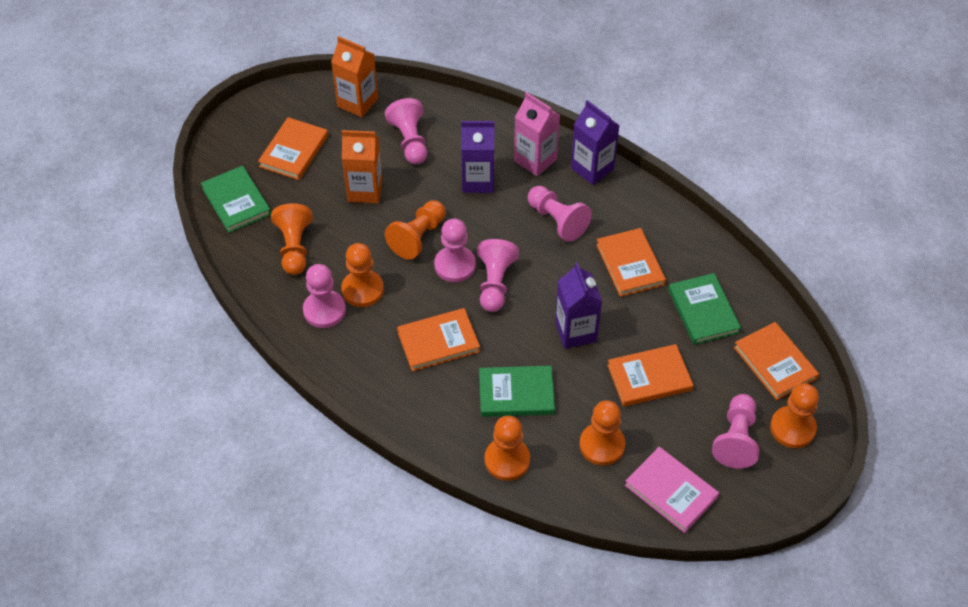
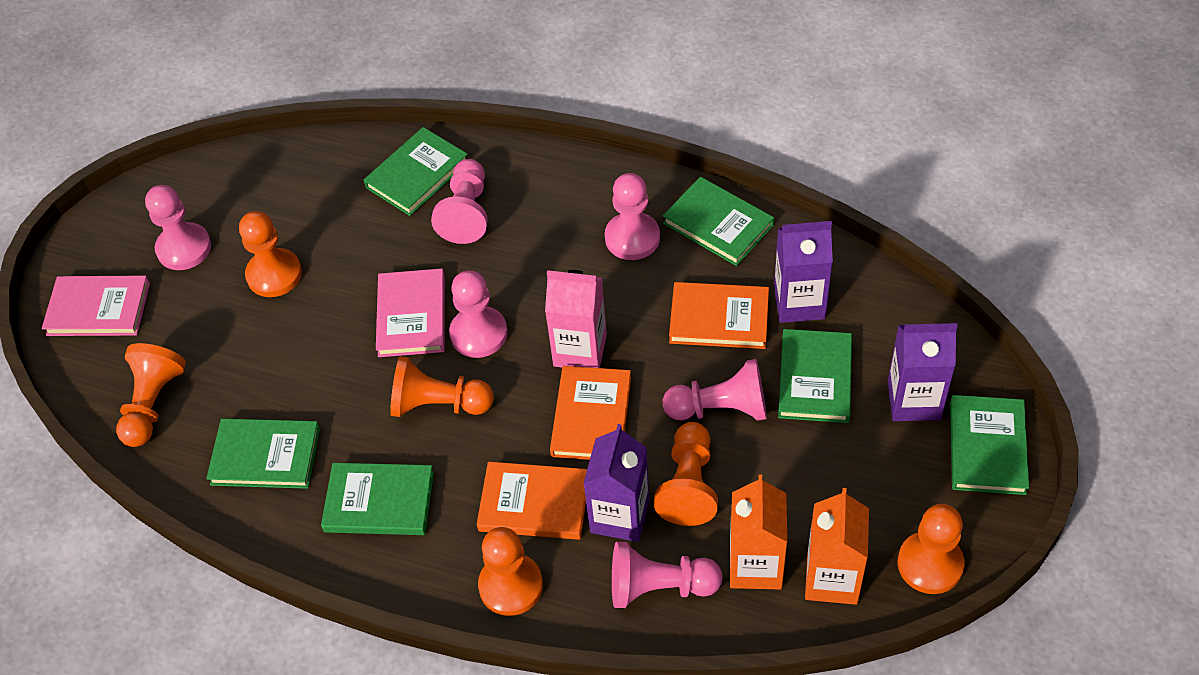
green book: 3 -> 6
orange book: 5 -> 3
pink book: 1 -> 2

